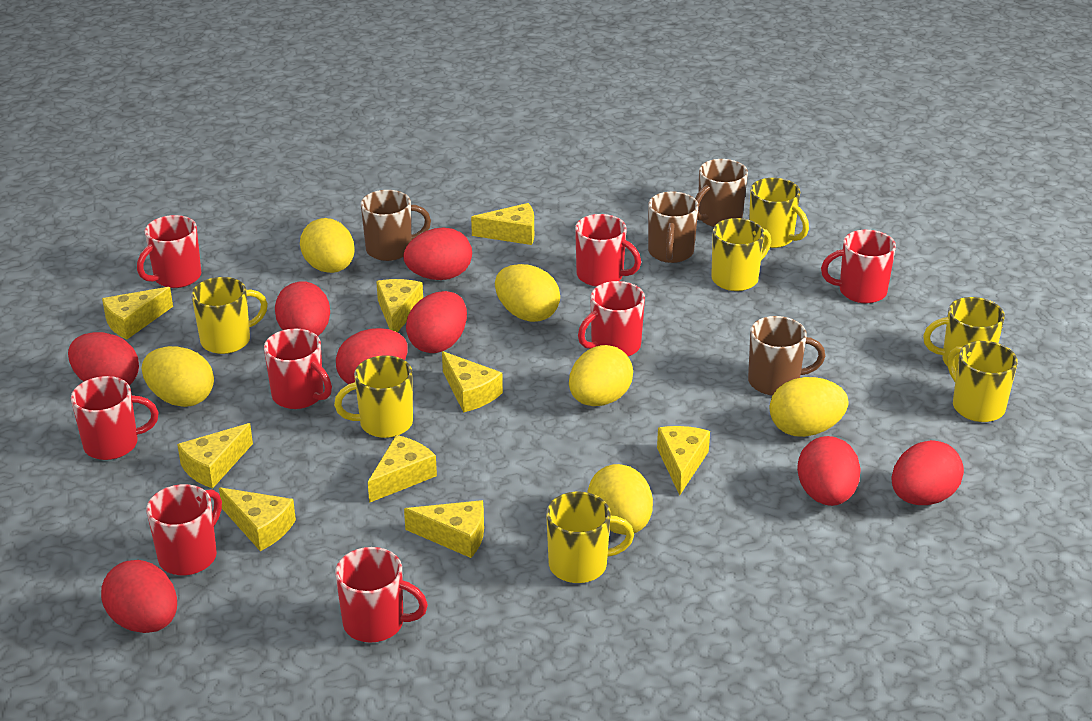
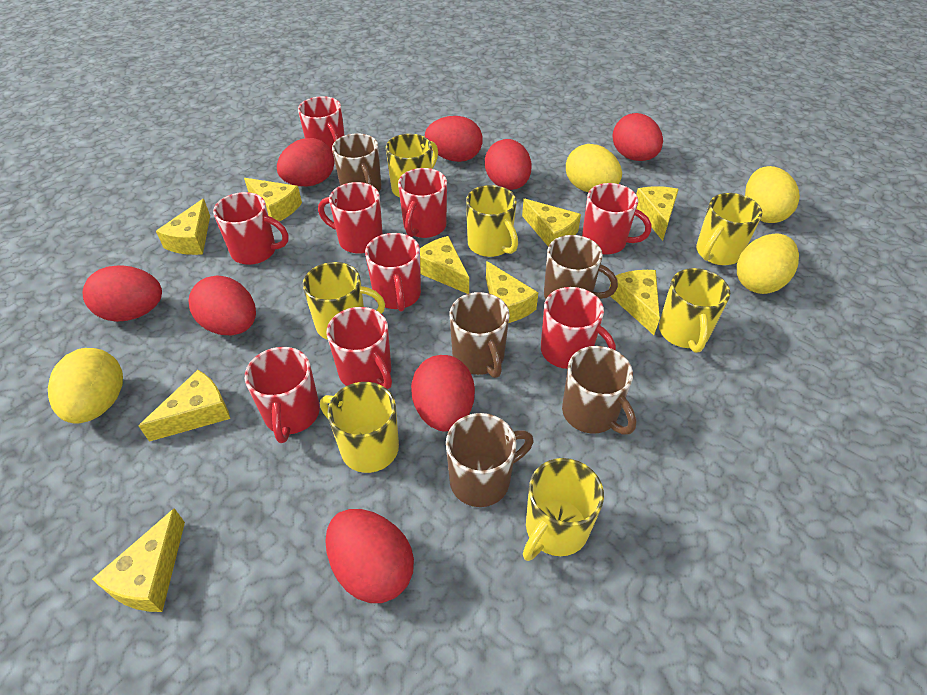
brown mug: 4 -> 5
red mug: 8 -> 9
yellow egg: 6 -> 4

